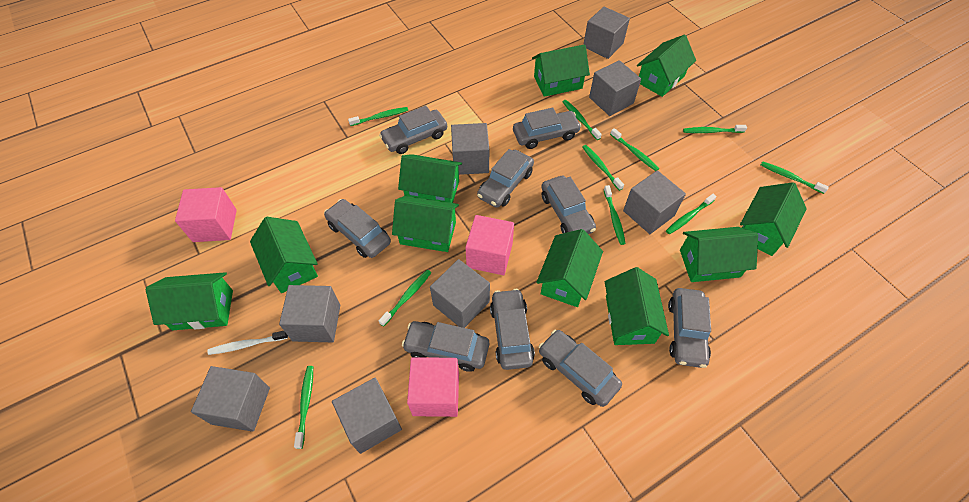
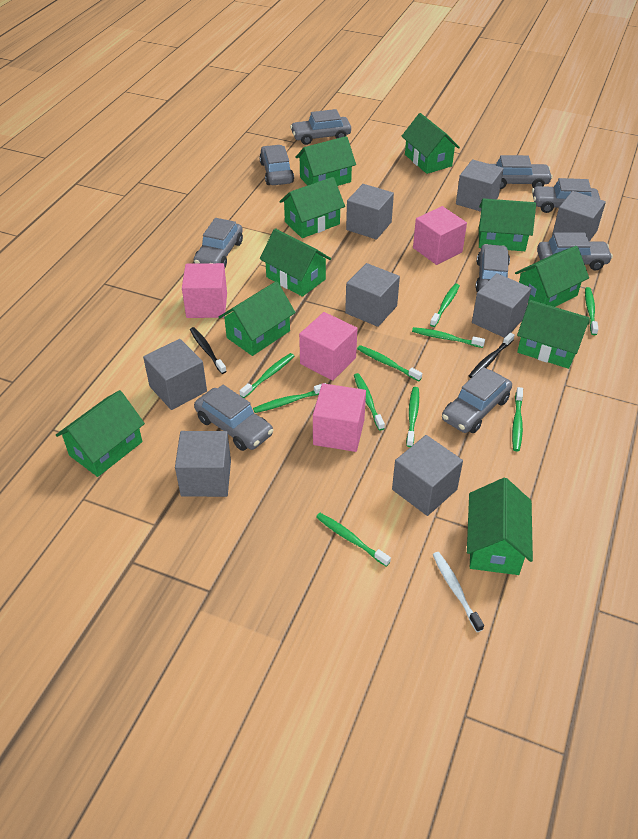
black toothbrush: 0 -> 2
pink cube: 3 -> 4

